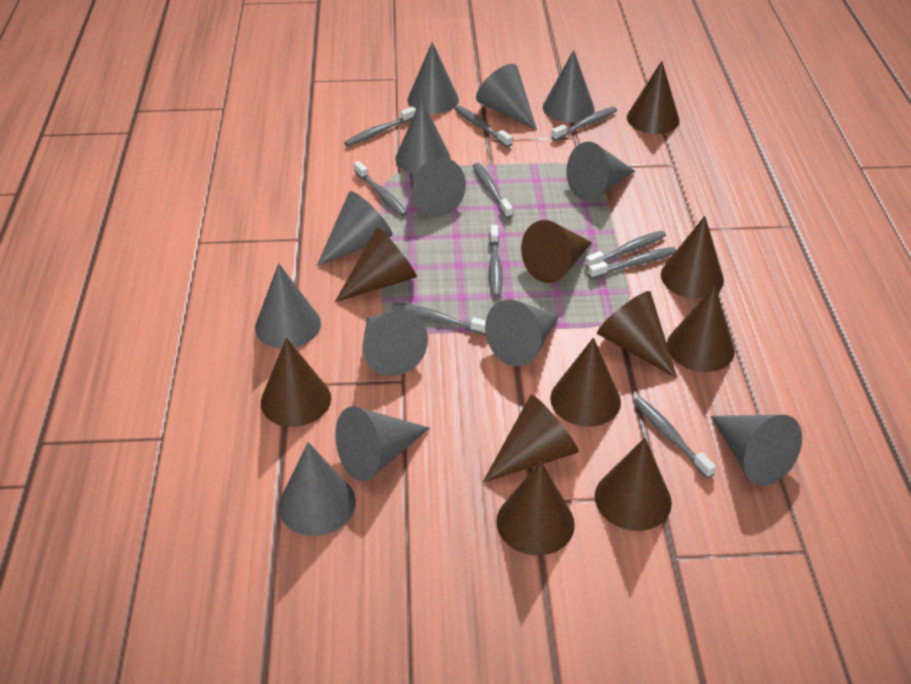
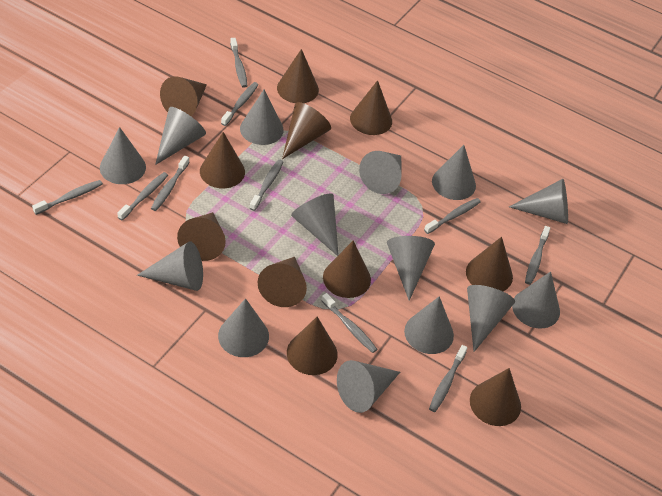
grey cone: 13 -> 14

